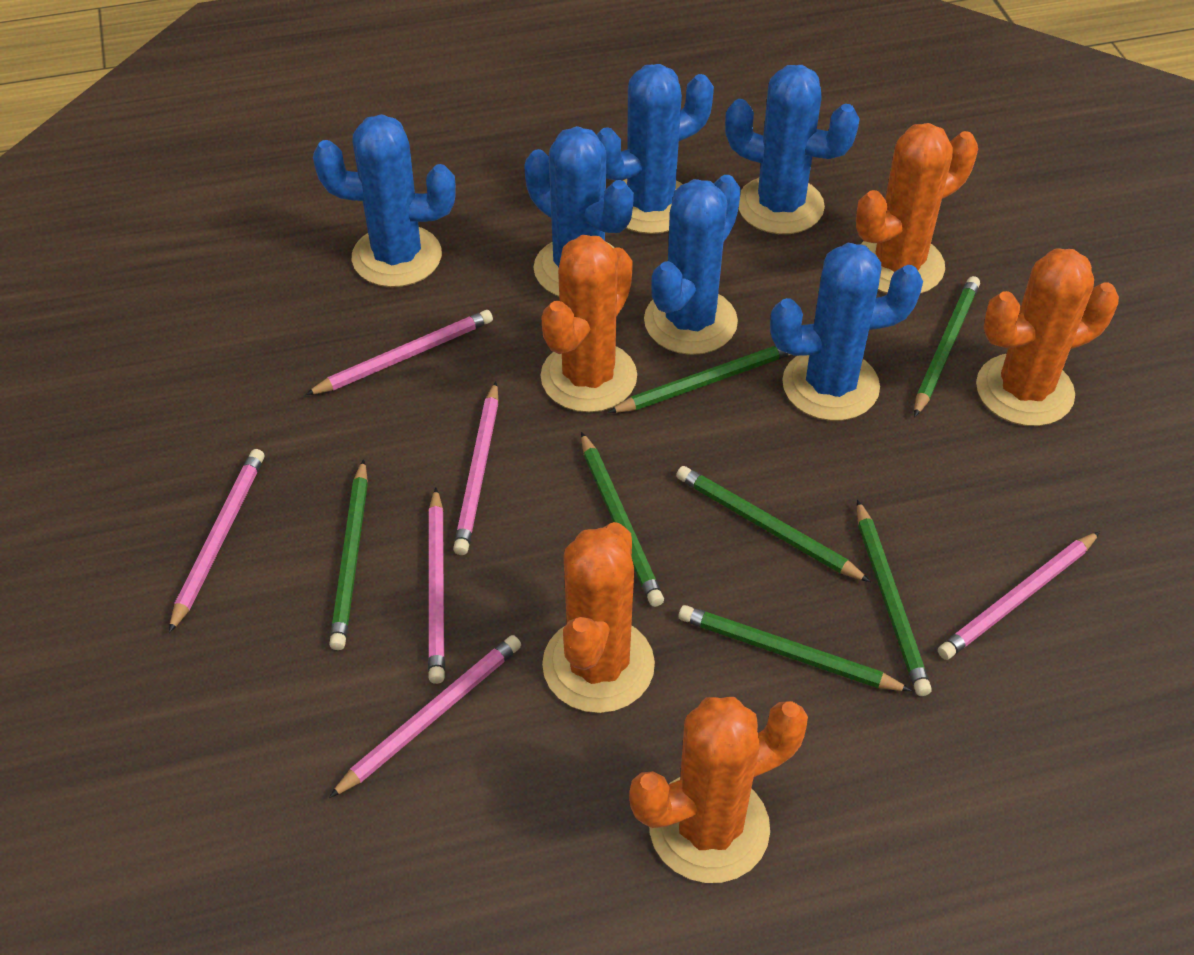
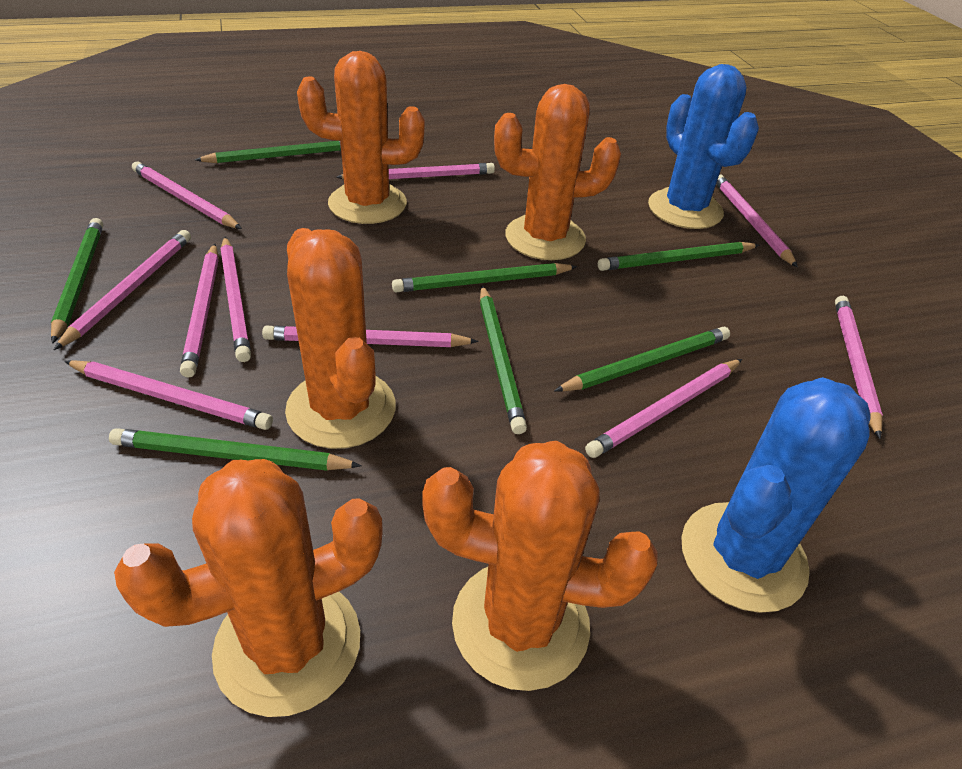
blue cactus: 6 -> 2
pink pencil: 6 -> 10

